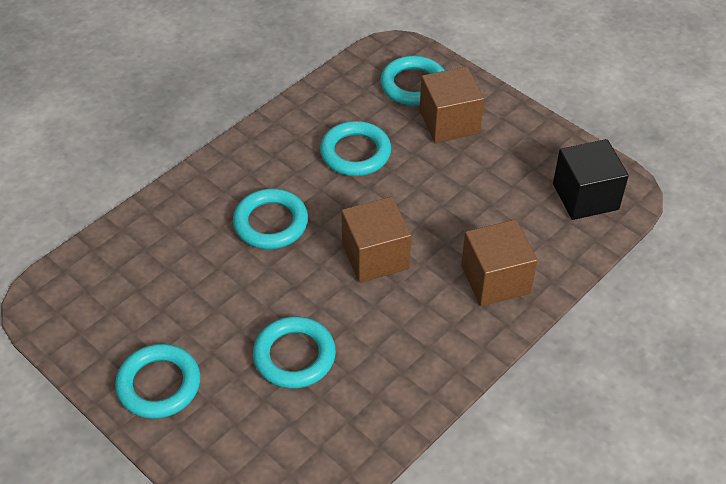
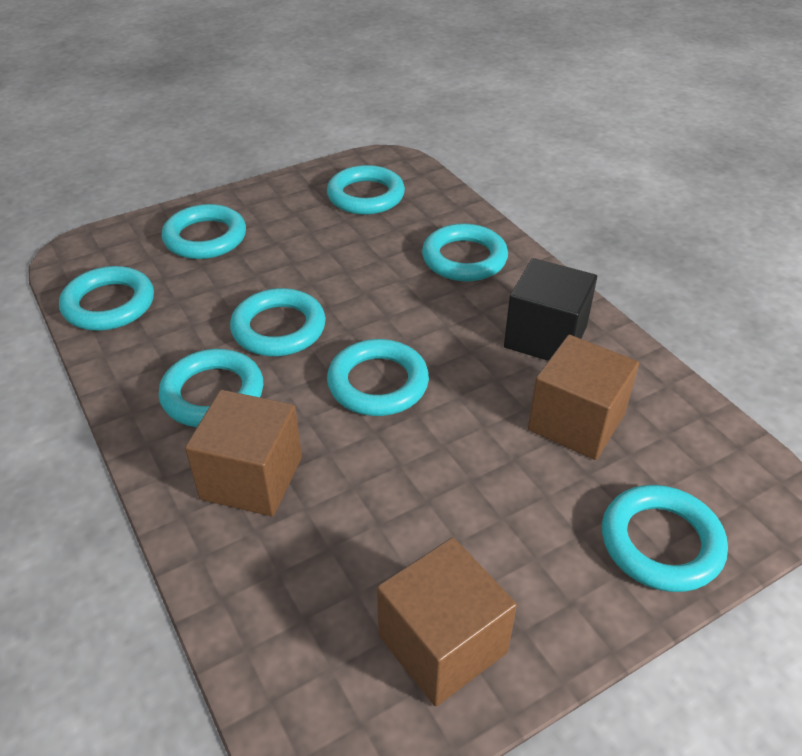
turquoise ring: 5 -> 8

